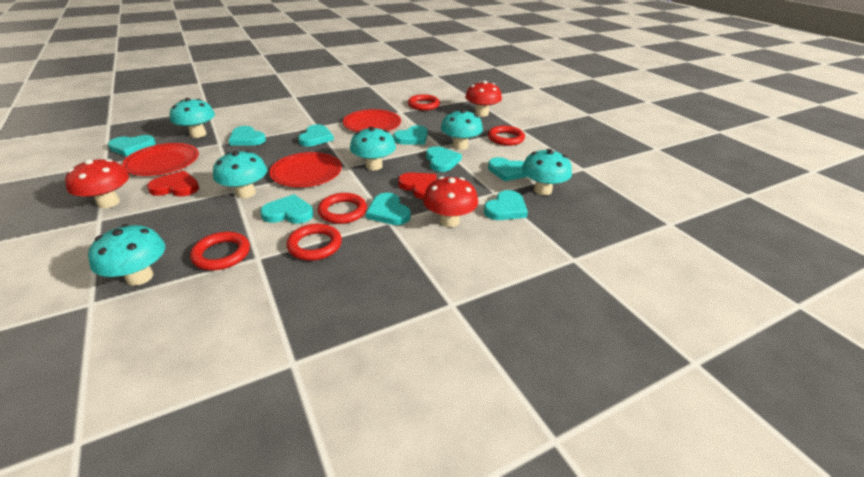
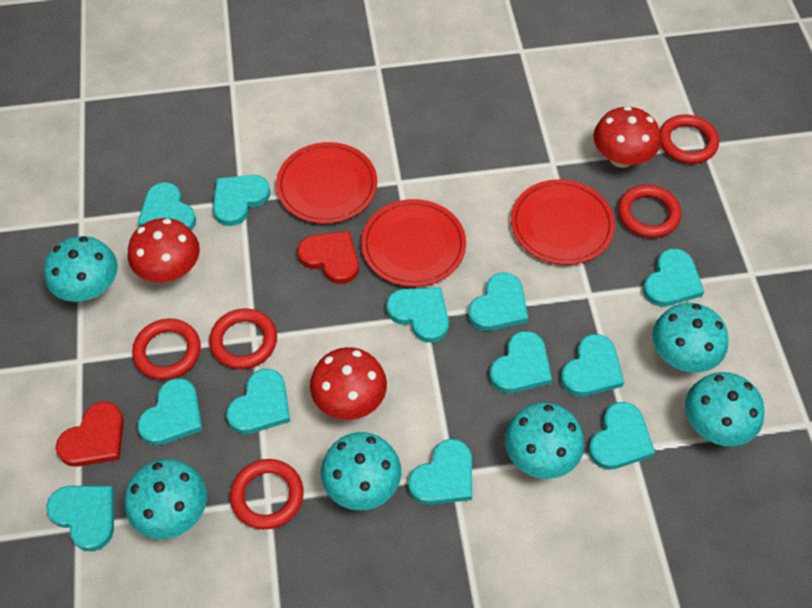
turquoise heart: 9 -> 12

